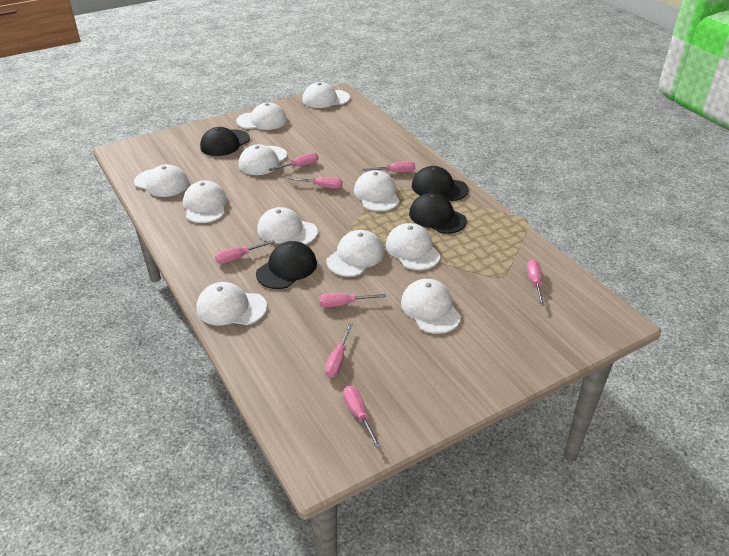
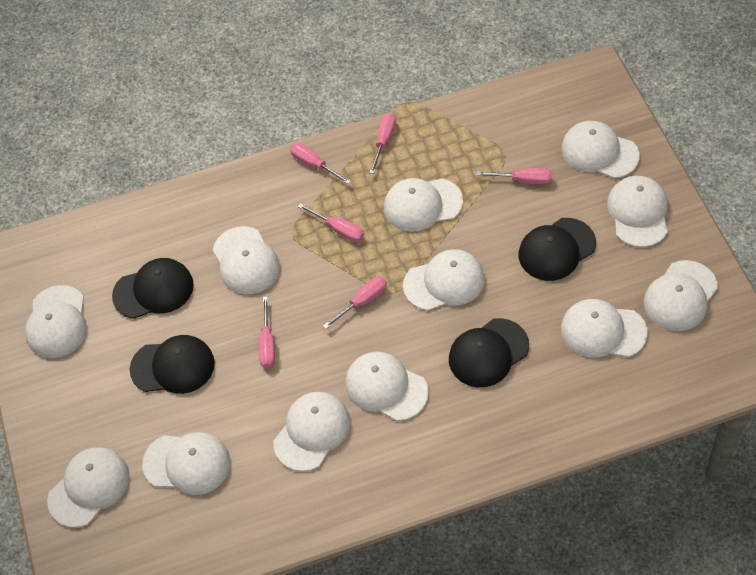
pink screwdriver: 8 -> 6
white cap: 11 -> 12

